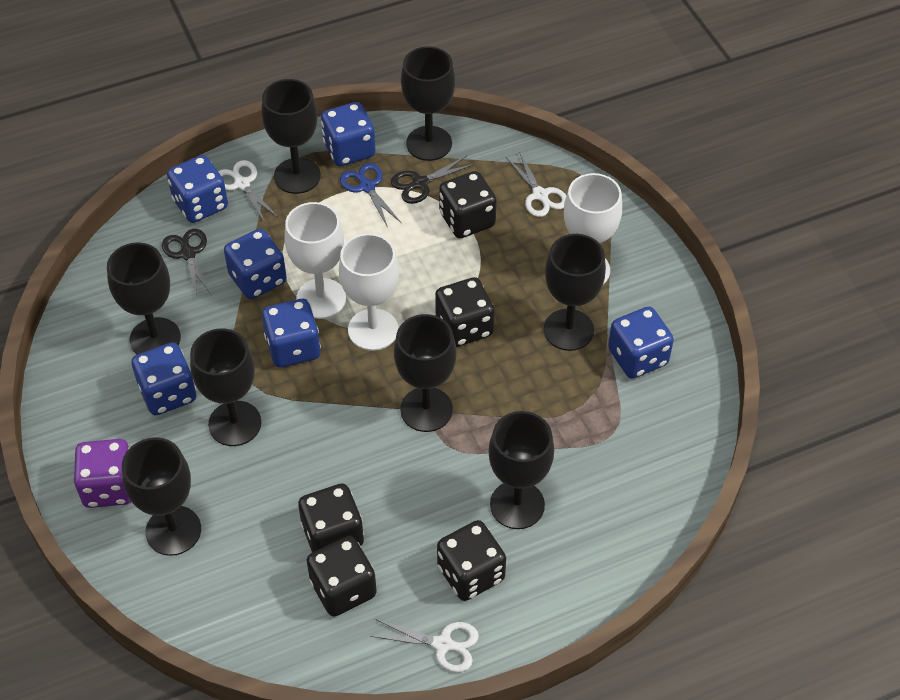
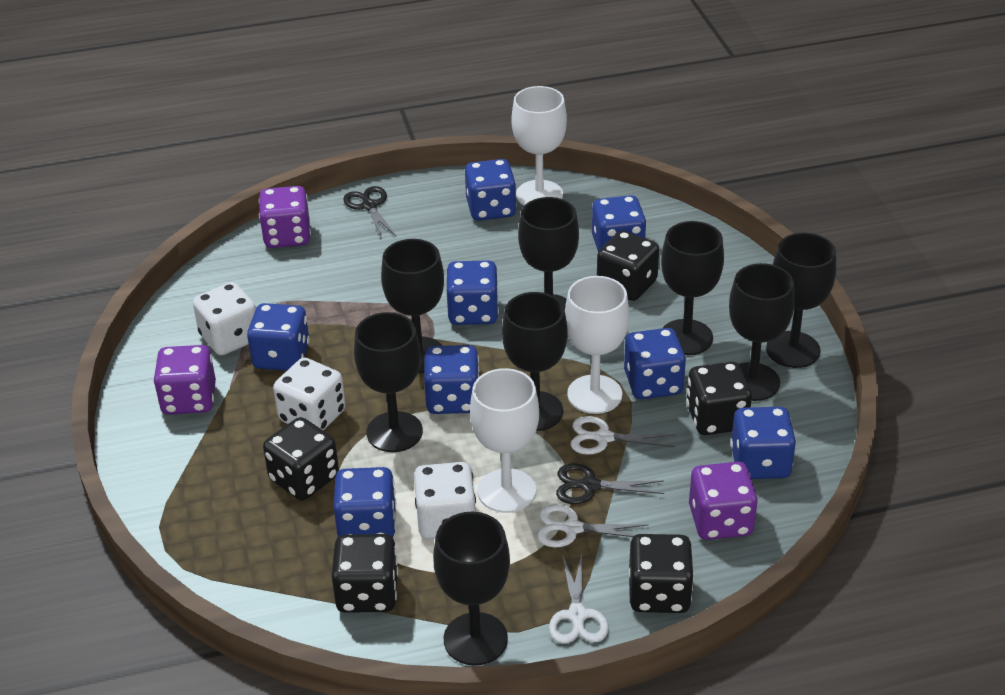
blue dice: 6 -> 8
blue scissors: 1 -> 0
purple dice: 1 -> 3
white dice: 0 -> 3

